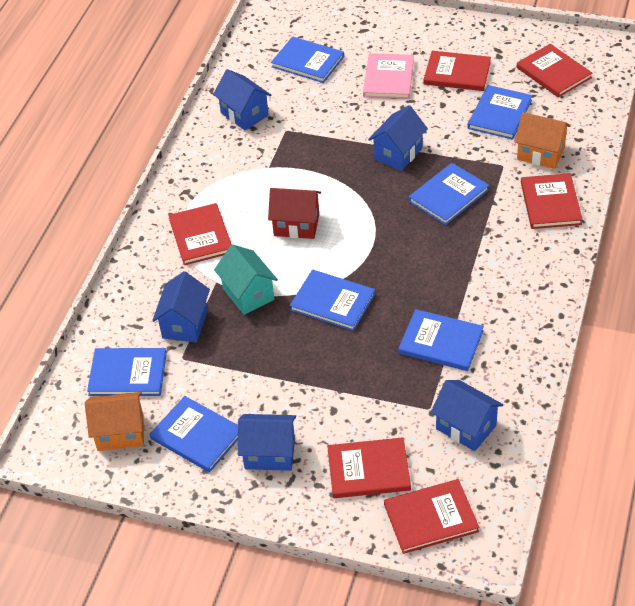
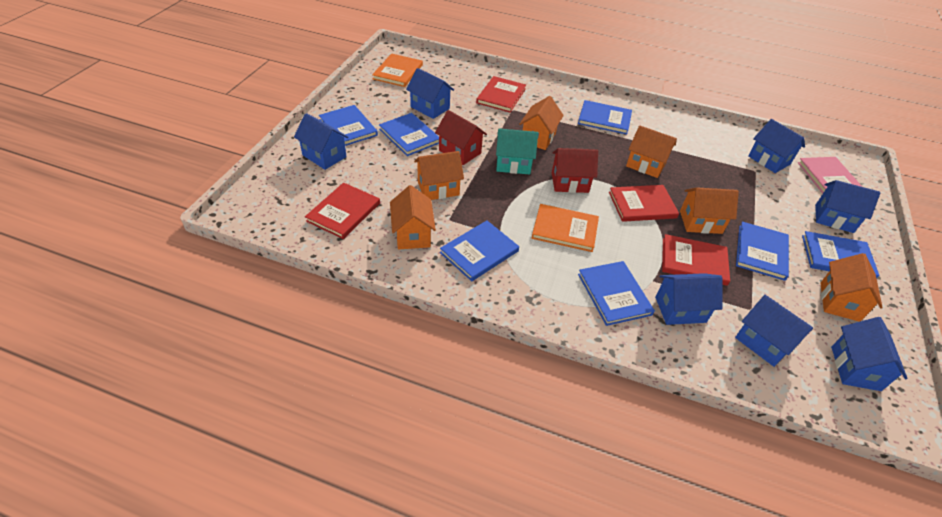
blue house: 5 -> 7
orange book: 0 -> 2
orange house: 2 -> 6
red book: 6 -> 4
red house: 1 -> 2

